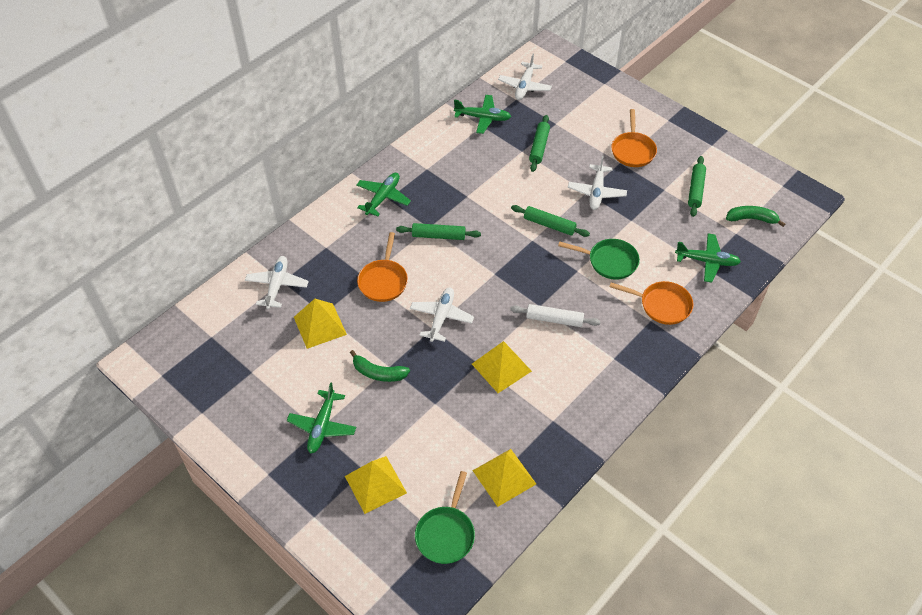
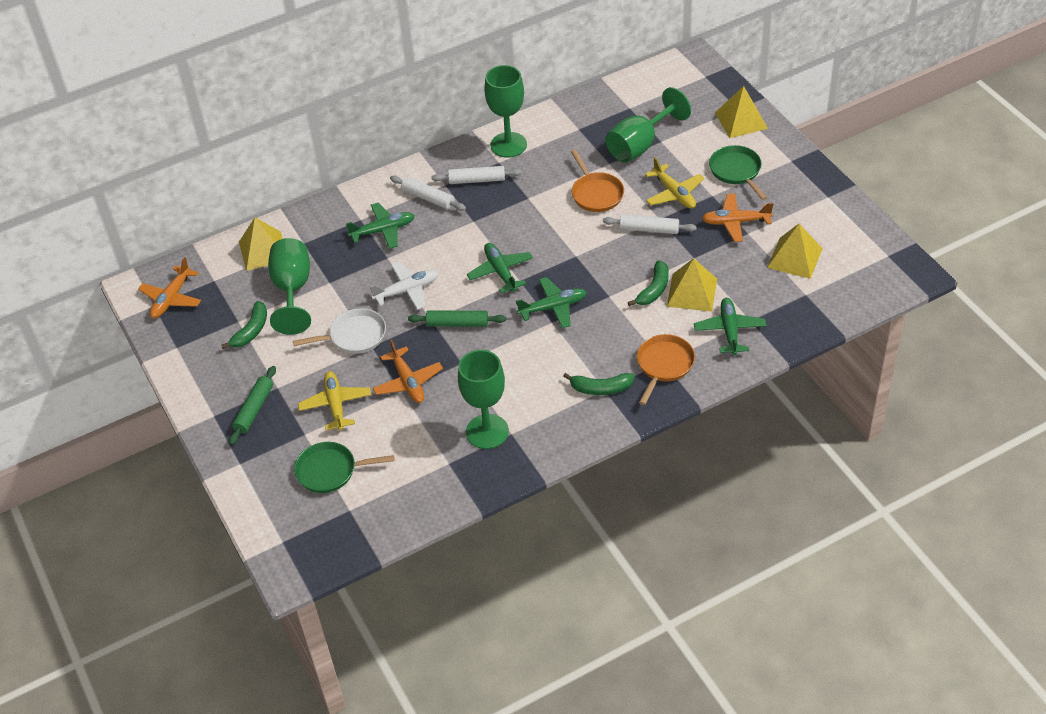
green banana: 2 -> 3
green goblet: 0 -> 4
green rolling pin: 4 -> 2
orange pan: 3 -> 2
orange plane: 0 -> 3
white pan: 0 -> 1
white plane: 4 -> 1
white rolling pin: 1 -> 3
yellow plane: 0 -> 2

